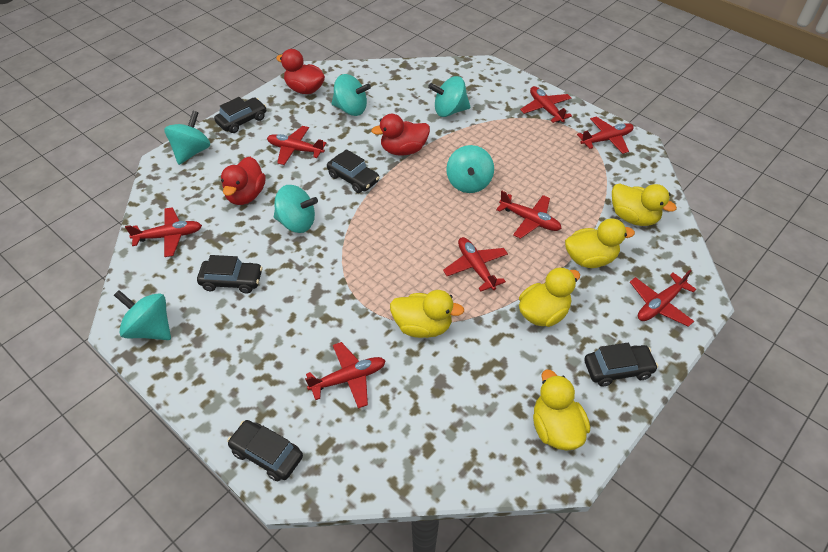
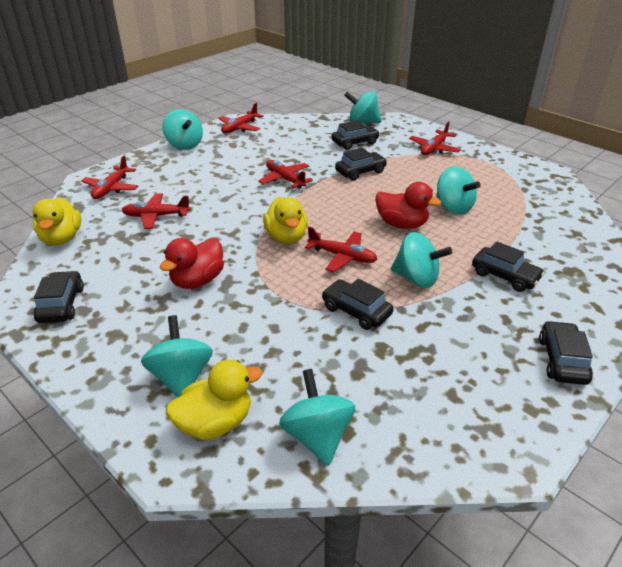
black car: 5 -> 6
red duck: 3 -> 2
red plane: 8 -> 6
yellow duck: 5 -> 3

